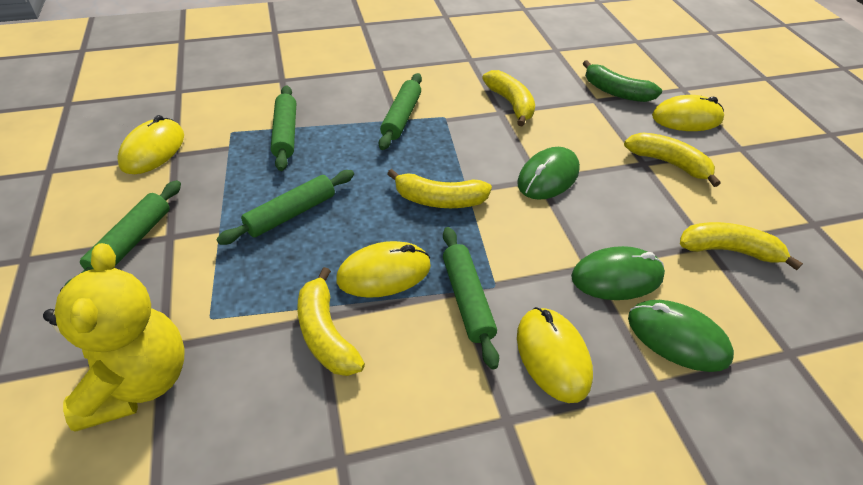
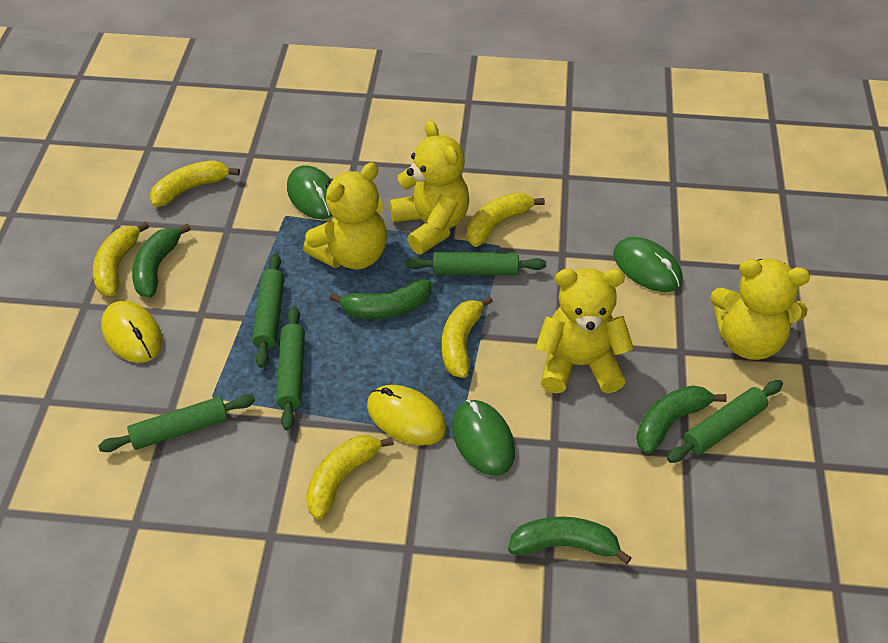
green banana: 1 -> 4
yellow mouse: 4 -> 2
yellow teddy bear: 1 -> 4

